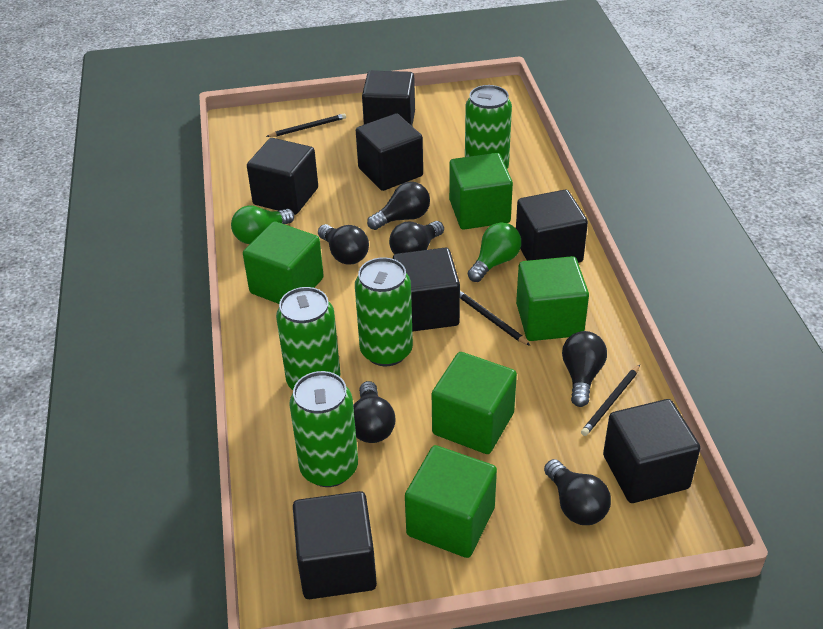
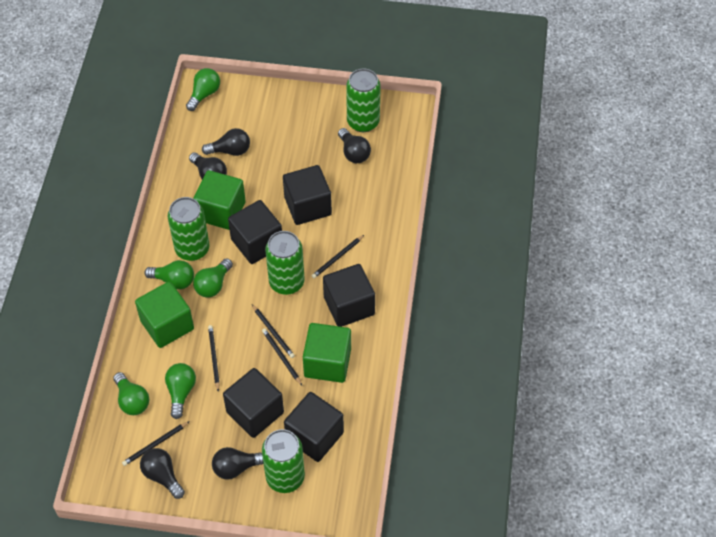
black cube: 7 -> 5
black light bulb: 6 -> 5
black pencil: 3 -> 5
green cube: 5 -> 3
green light bulb: 2 -> 5

